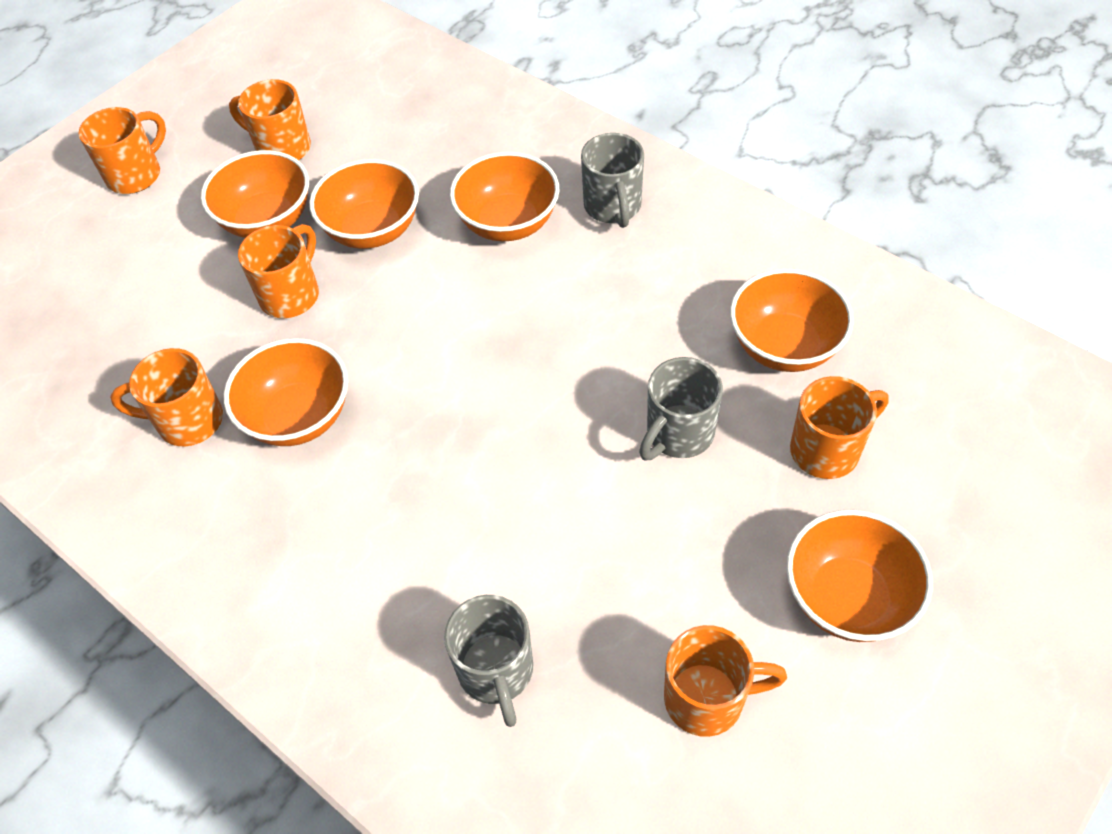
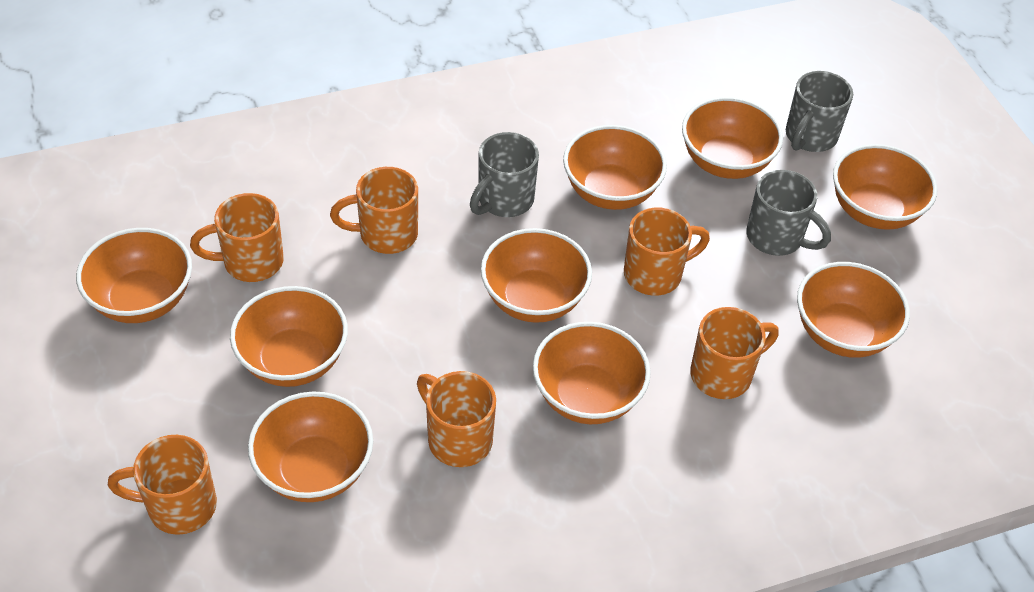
orange bowl: 6 -> 9

